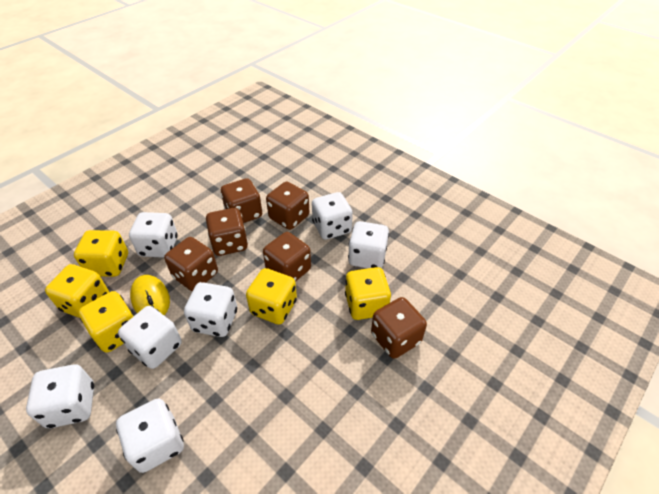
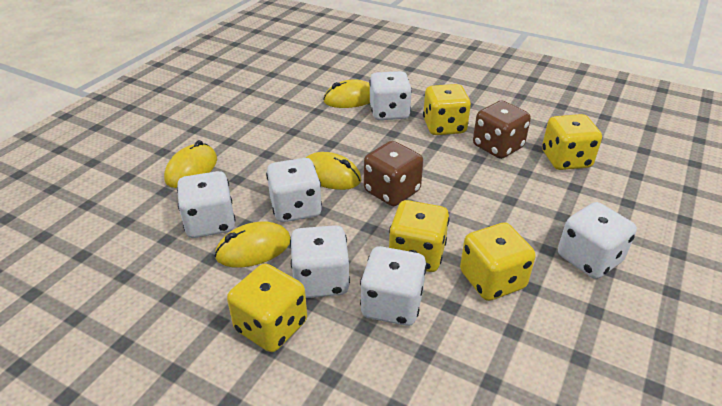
brown dice: 6 -> 2
white dice: 7 -> 6
yellow mouse: 1 -> 4

